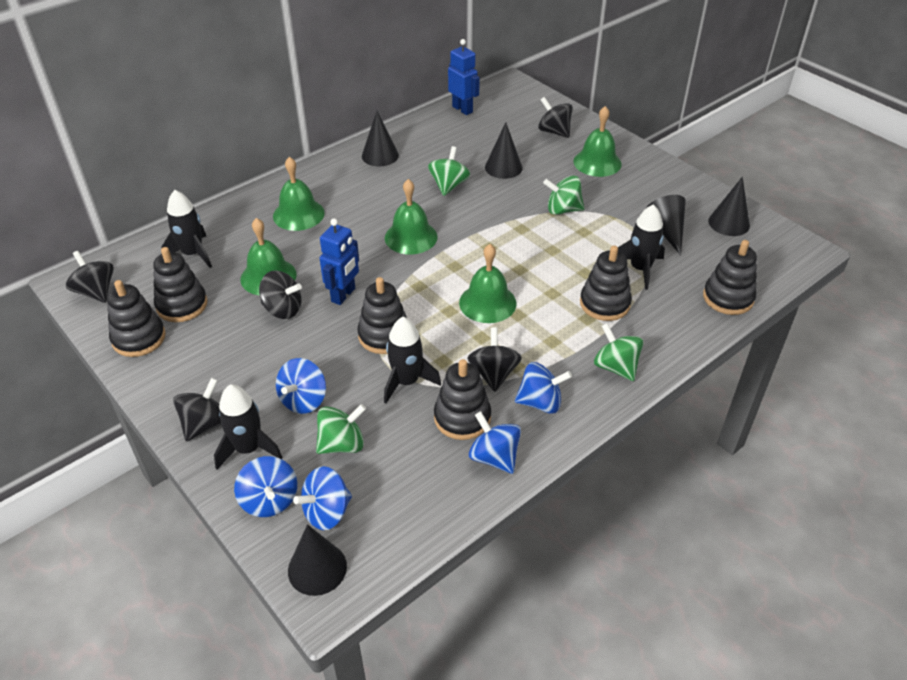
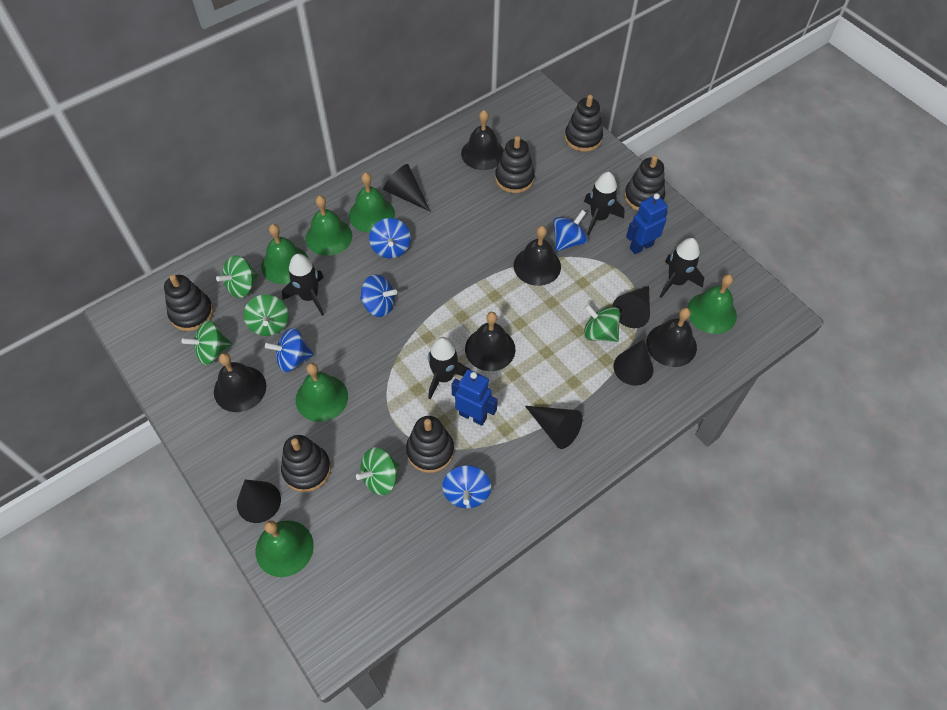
black bell: 0 -> 5
black spinning top: 5 -> 0
green bell: 5 -> 6
green spinning top: 4 -> 5

